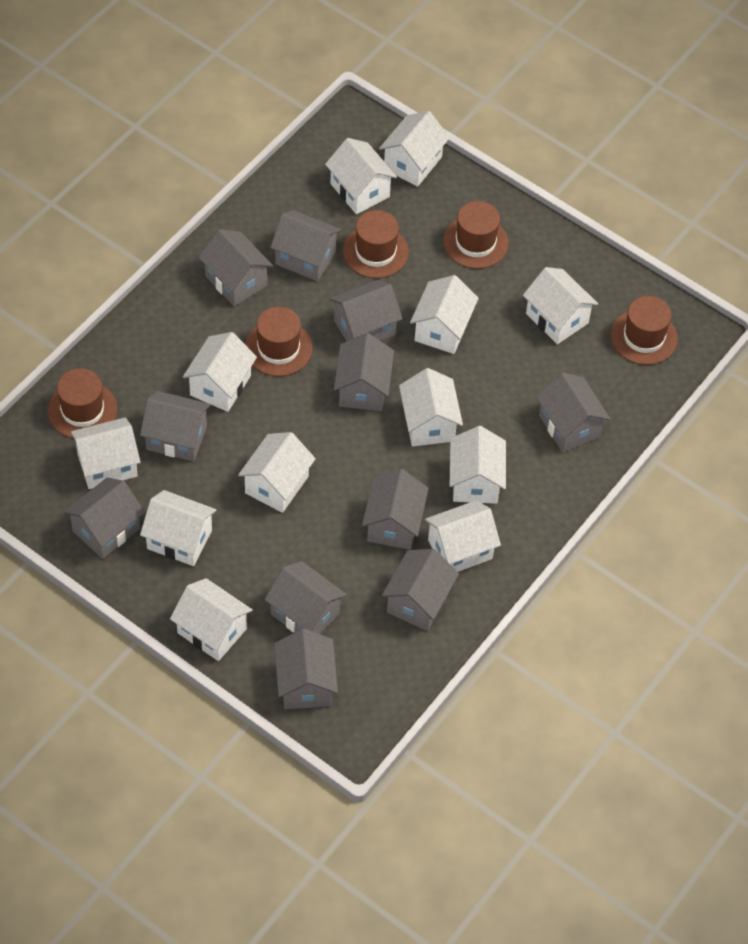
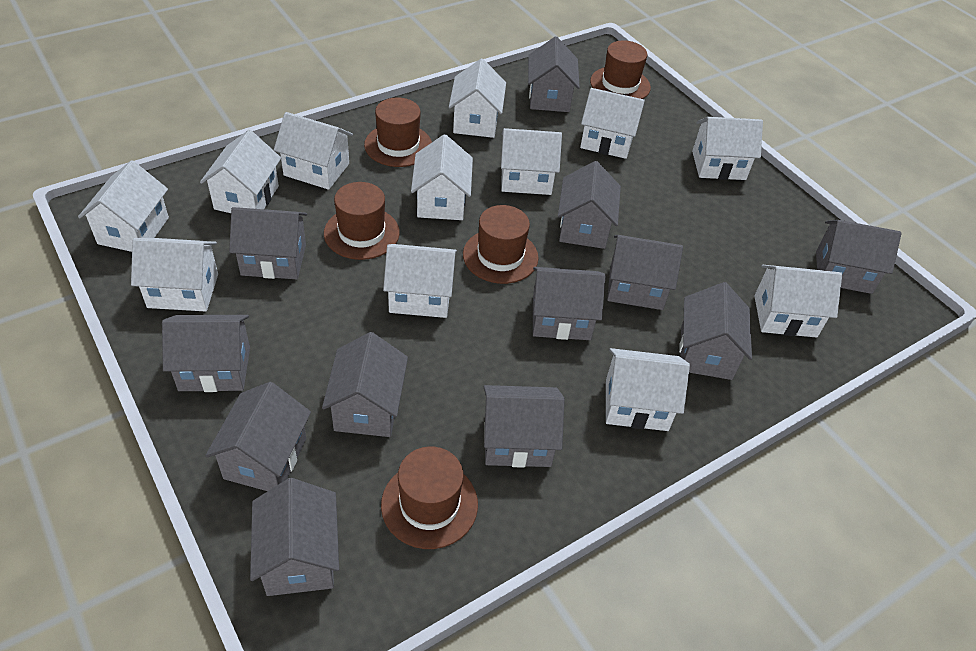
grey house: 11 -> 12

